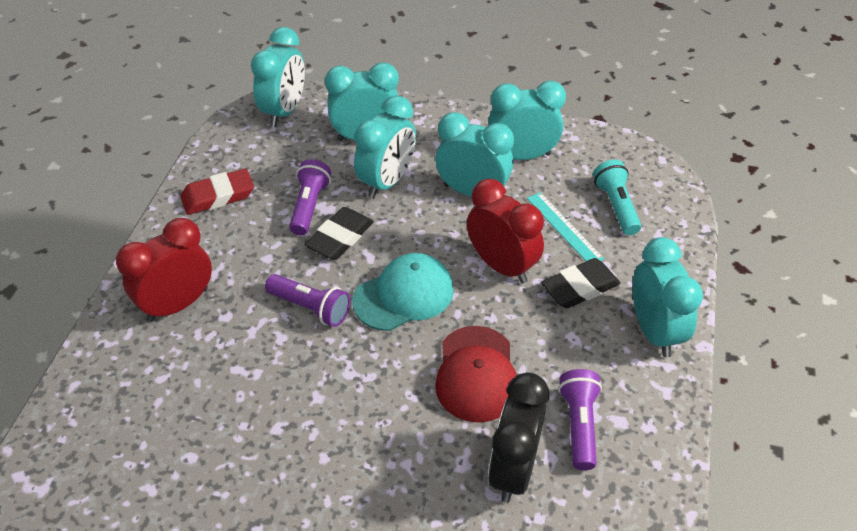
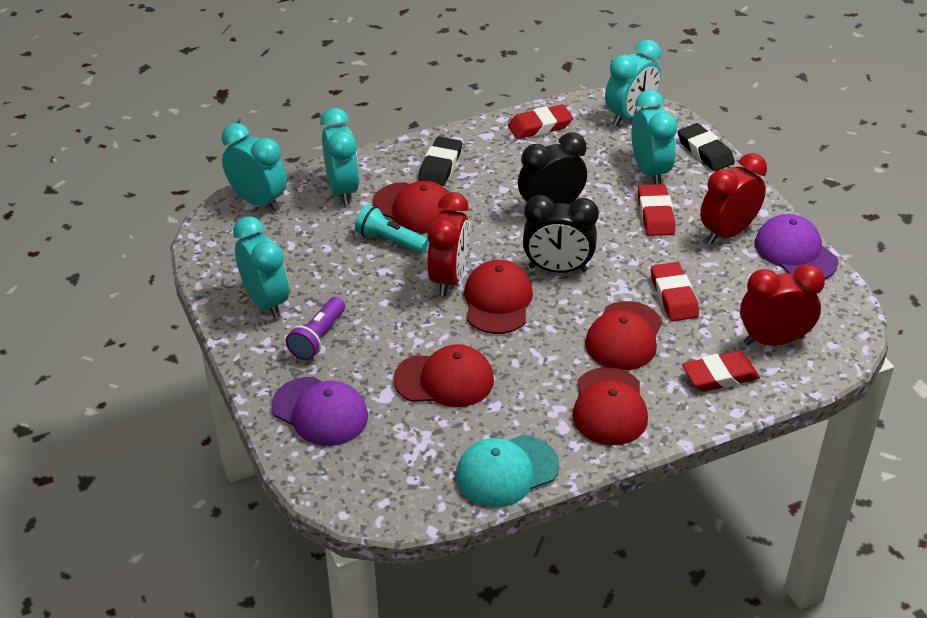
black clock: 1 -> 2
purple cap: 0 -> 2
purple flashlight: 3 -> 1
red cap: 1 -> 5
red clock: 2 -> 3
red eraser: 1 -> 4
turquoise clock: 6 -> 5
turquoise ruler: 1 -> 0

